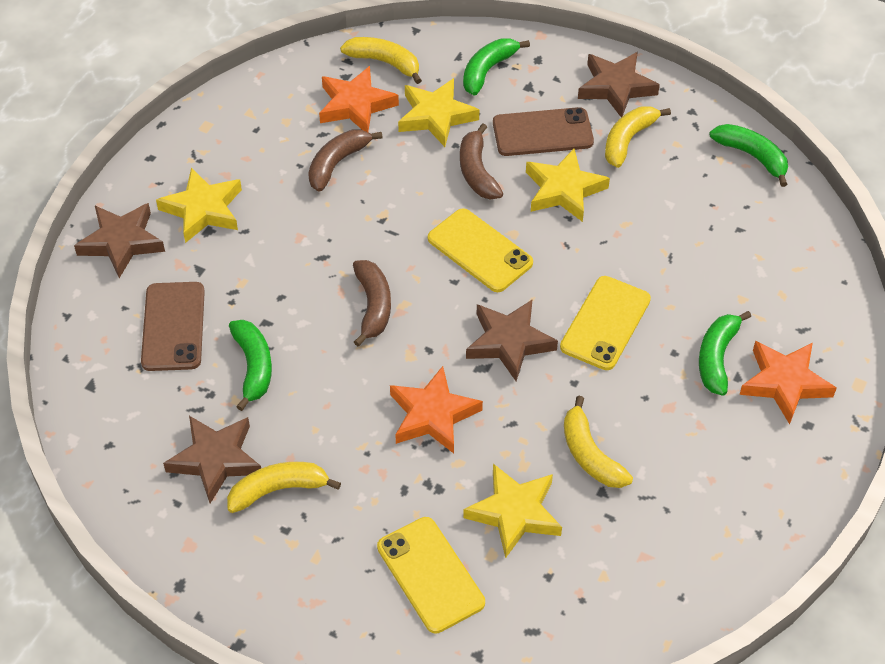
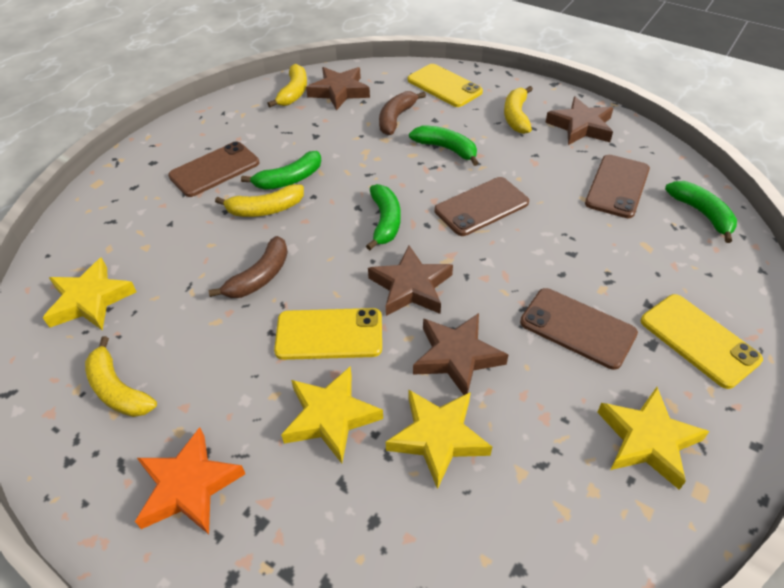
brown banana: 3 -> 2
brown phone: 2 -> 4
orange star: 3 -> 1

